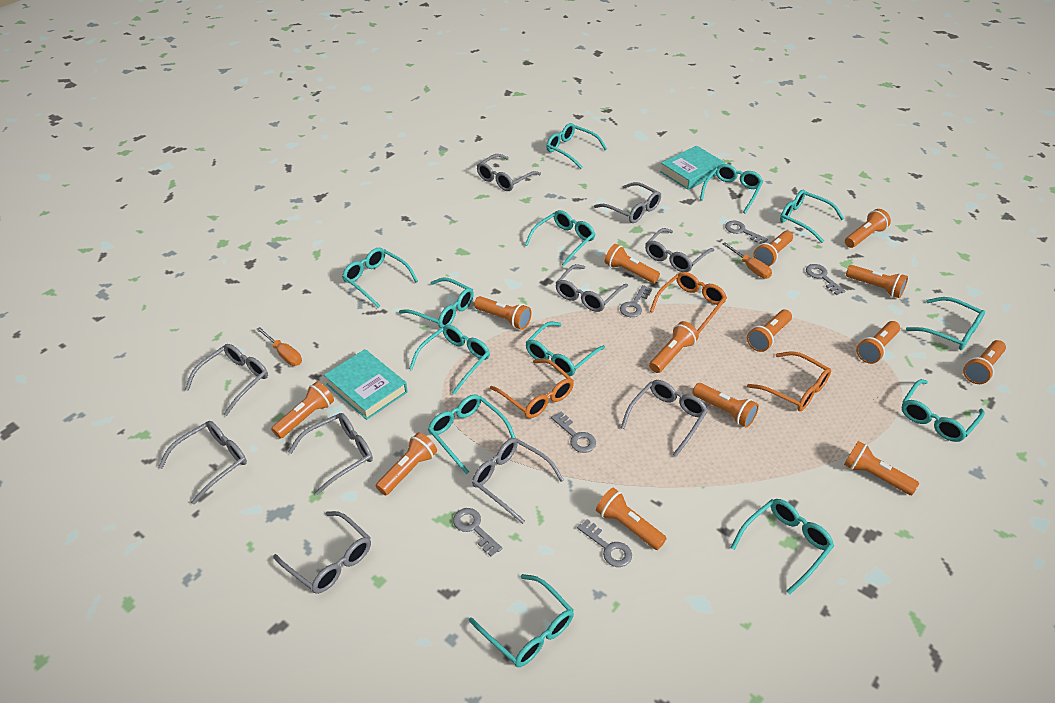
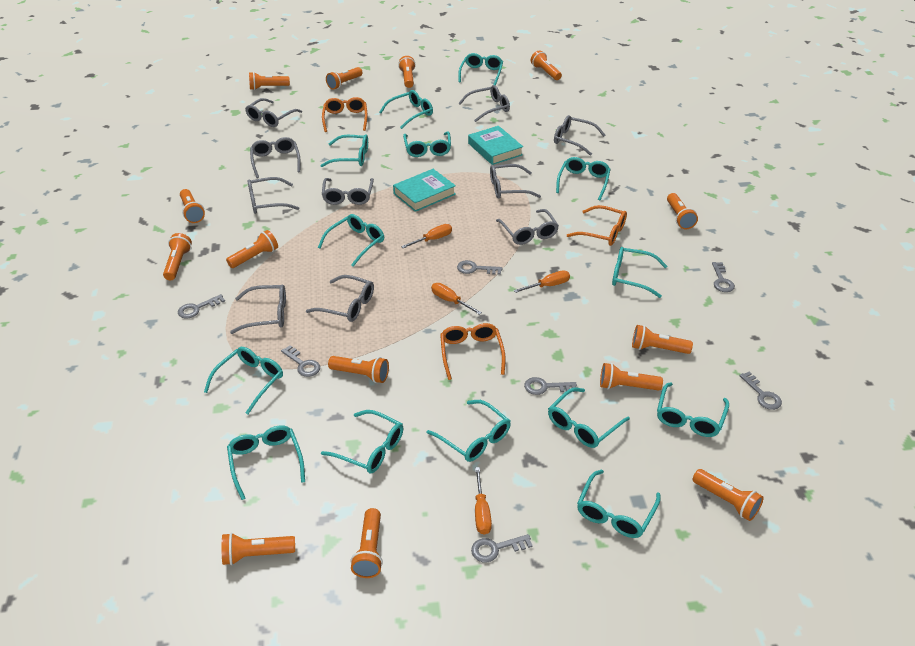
grey key: 6 -> 7
orange screwdriver: 2 -> 4
turquoise glasses: 13 -> 14

